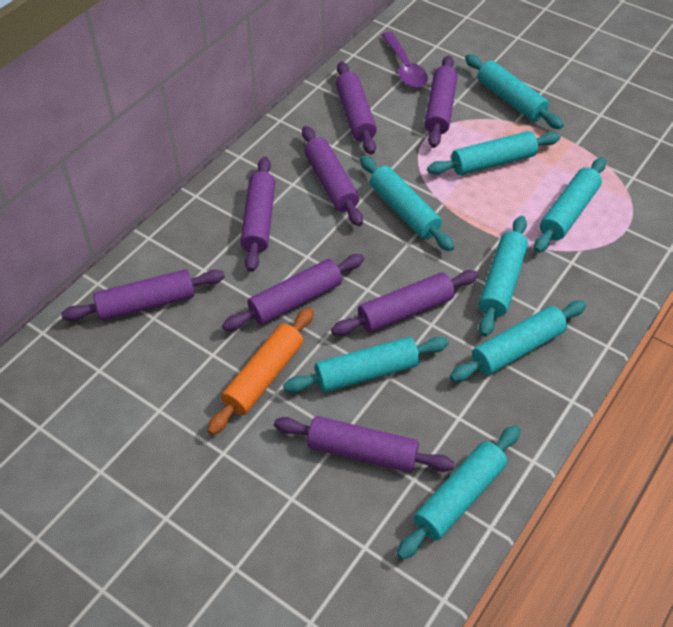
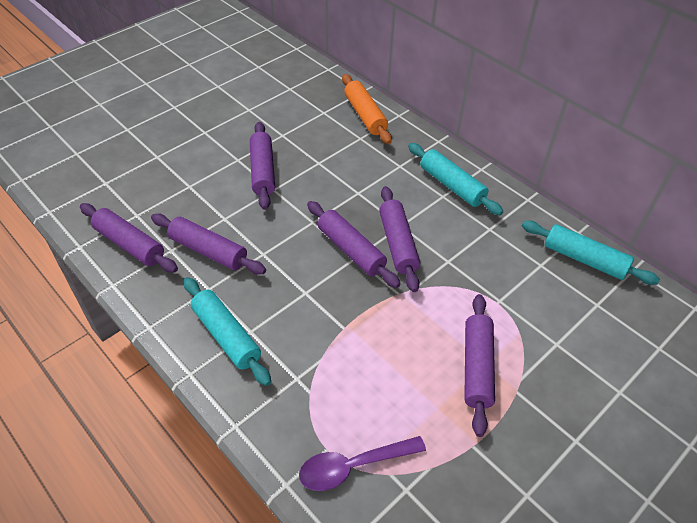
purple rolling pin: 8 -> 6
turquoise rolling pin: 8 -> 3

